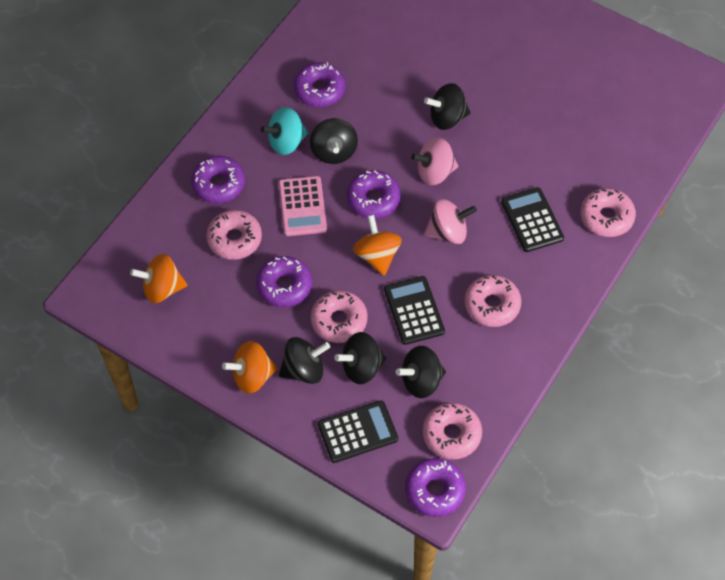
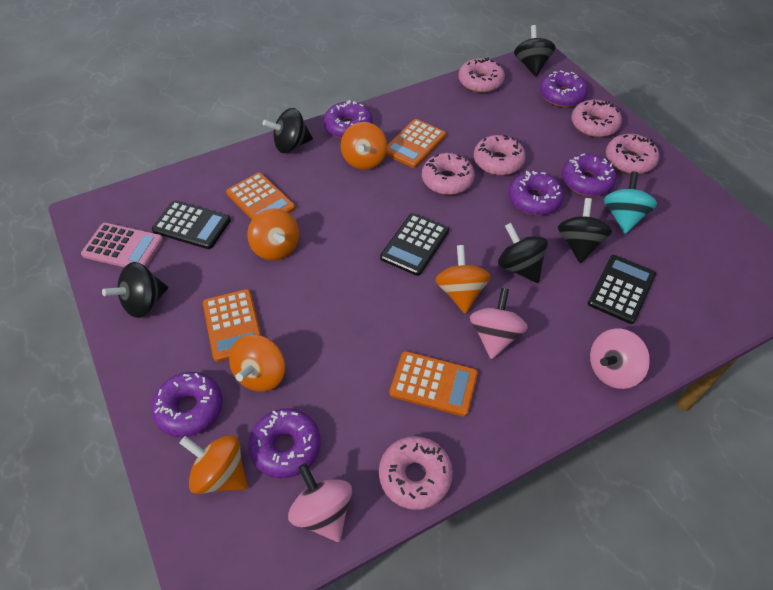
orange calculator: 0 -> 4
orange spinning top: 3 -> 5
pink donut: 5 -> 6
pink spinning top: 2 -> 3
purple donut: 5 -> 6

